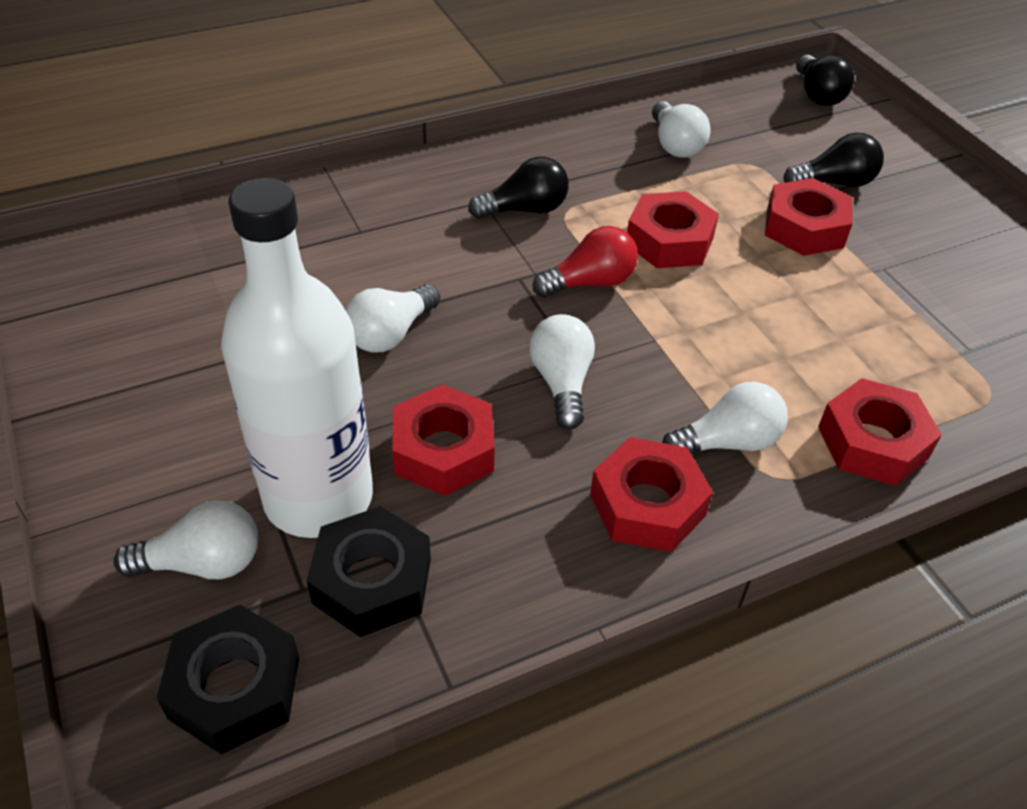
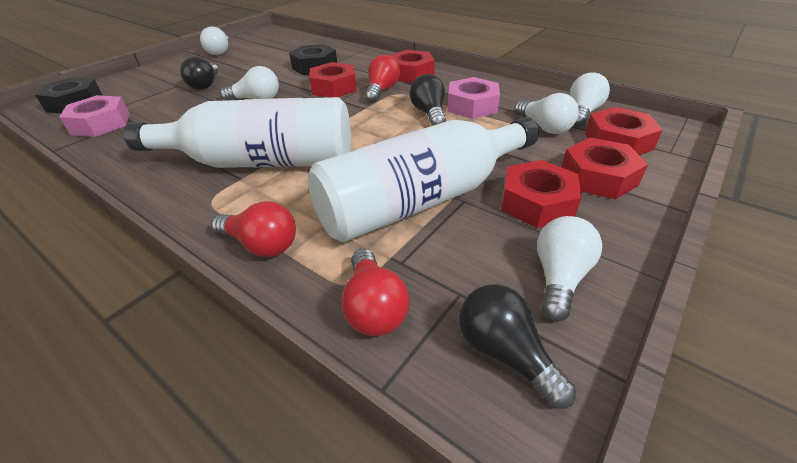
pink nut: 0 -> 2
red light bulb: 1 -> 3
white bottle: 1 -> 2

